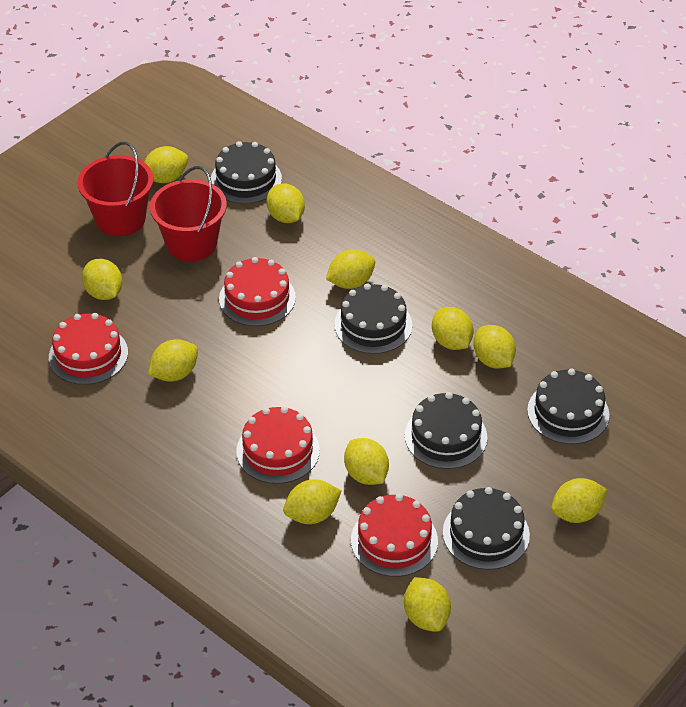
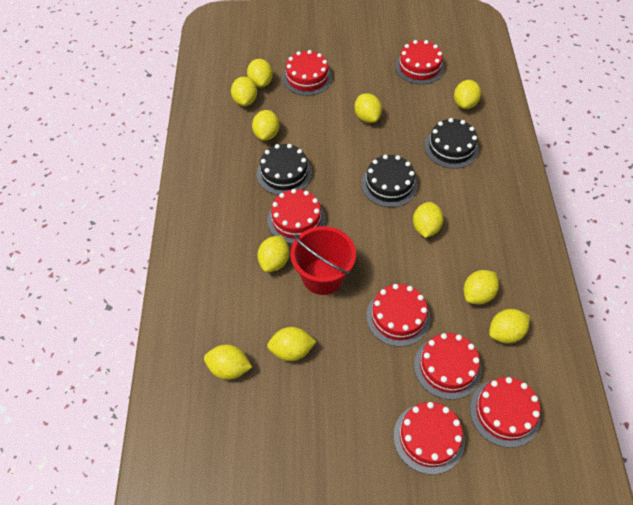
black cake: 5 -> 3
red bucket: 2 -> 1
red cake: 4 -> 7

